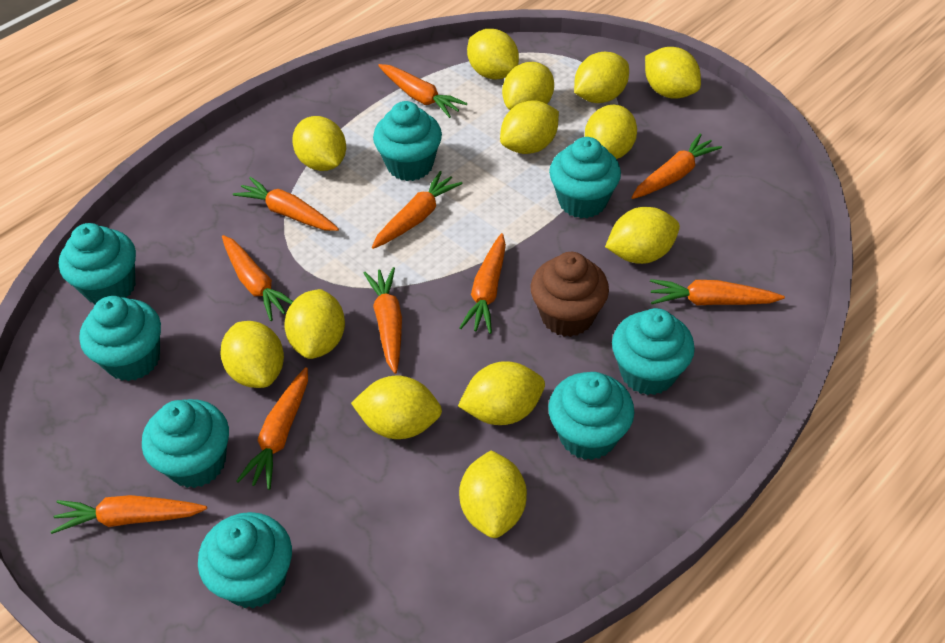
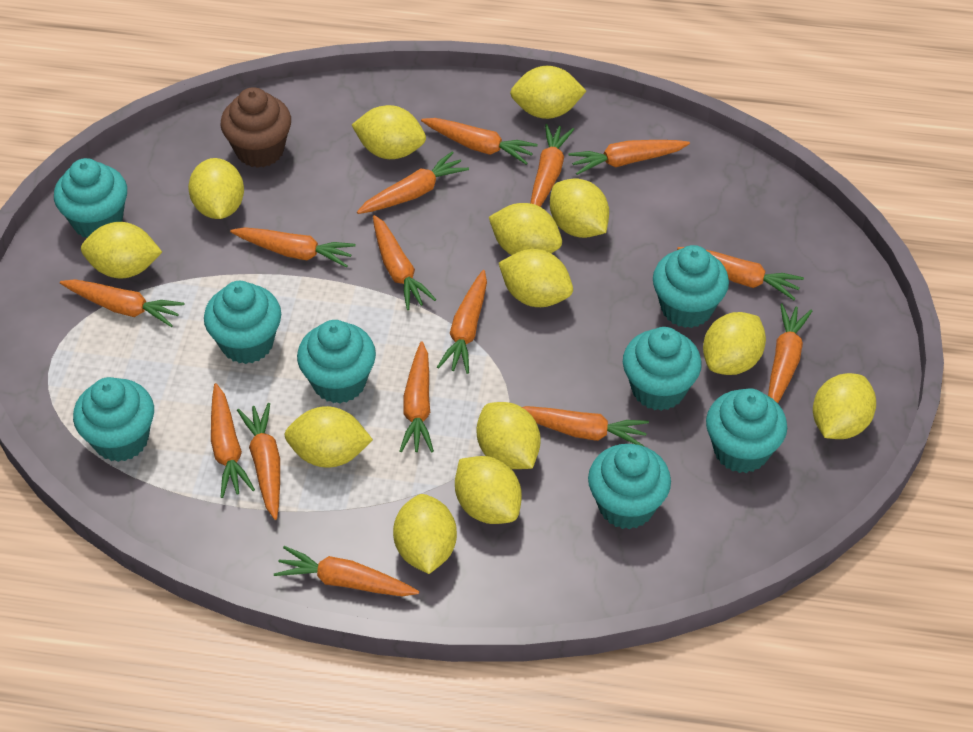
orange carrot: 10 -> 15

